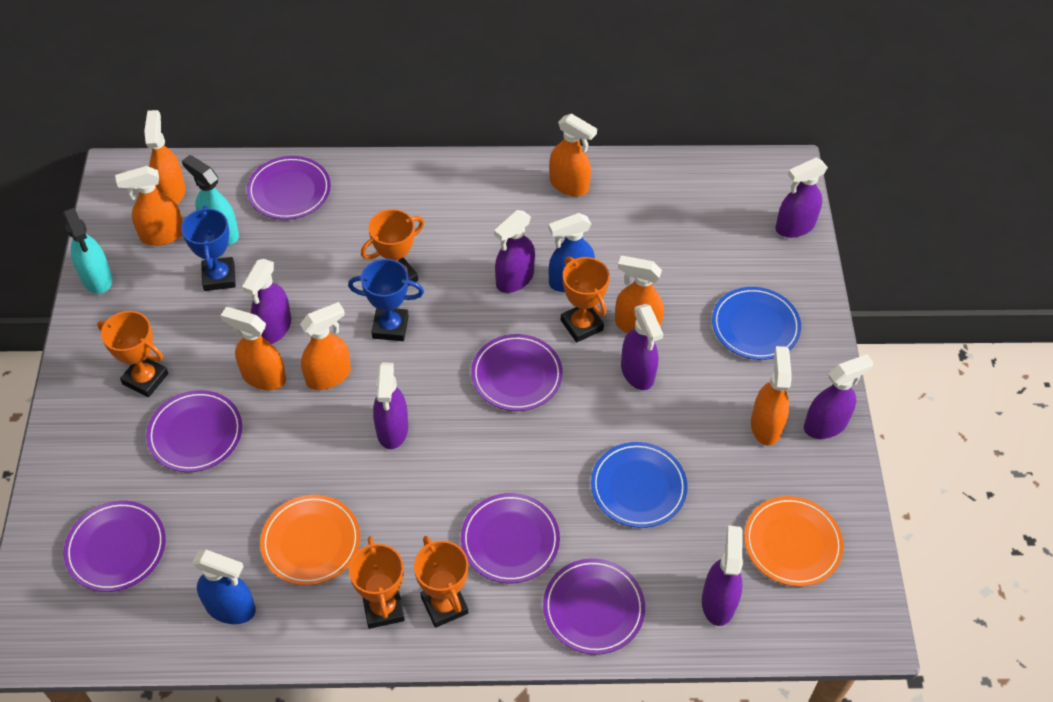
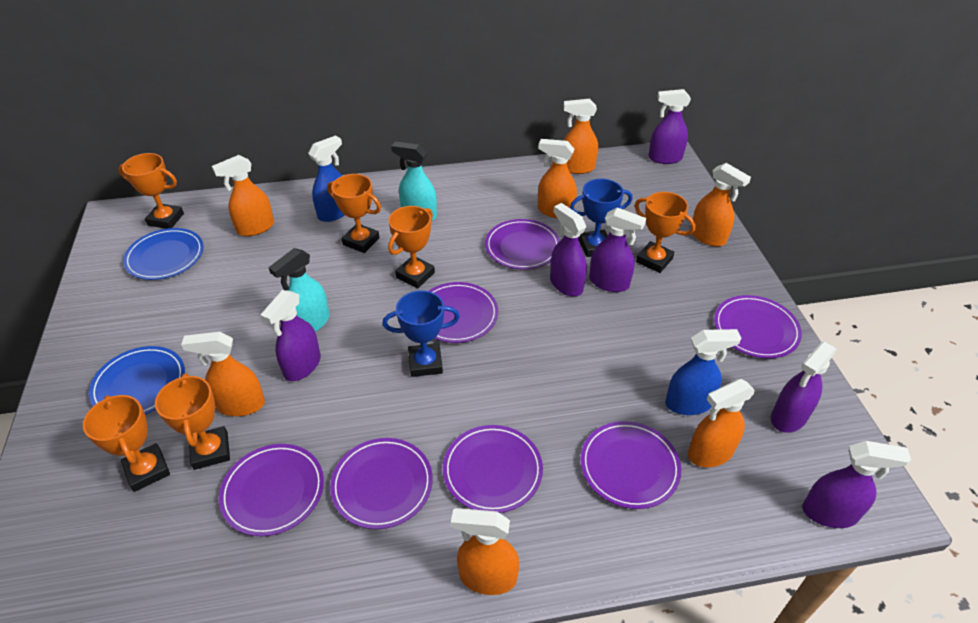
orange plate: 2 -> 0
orange trophy: 5 -> 6
purple plate: 6 -> 7
purple spray bottle: 7 -> 6

